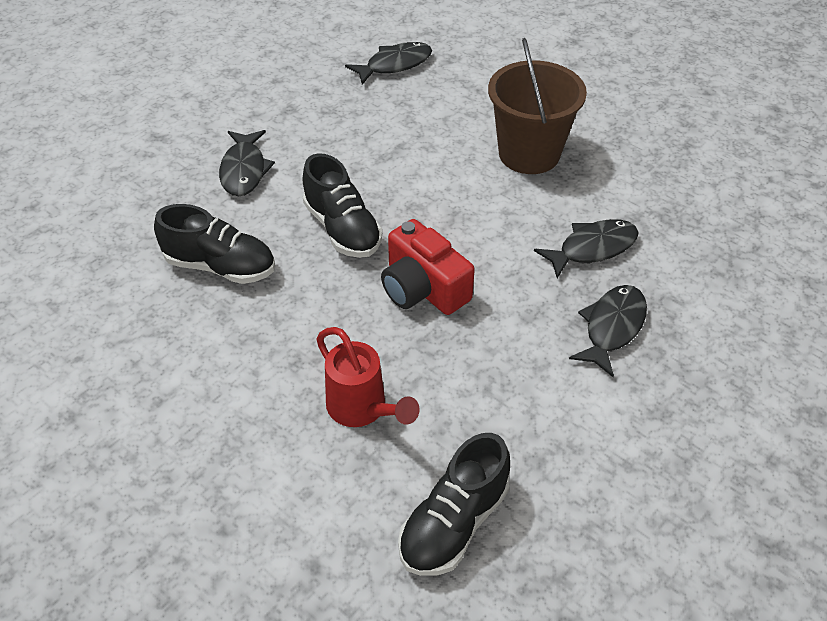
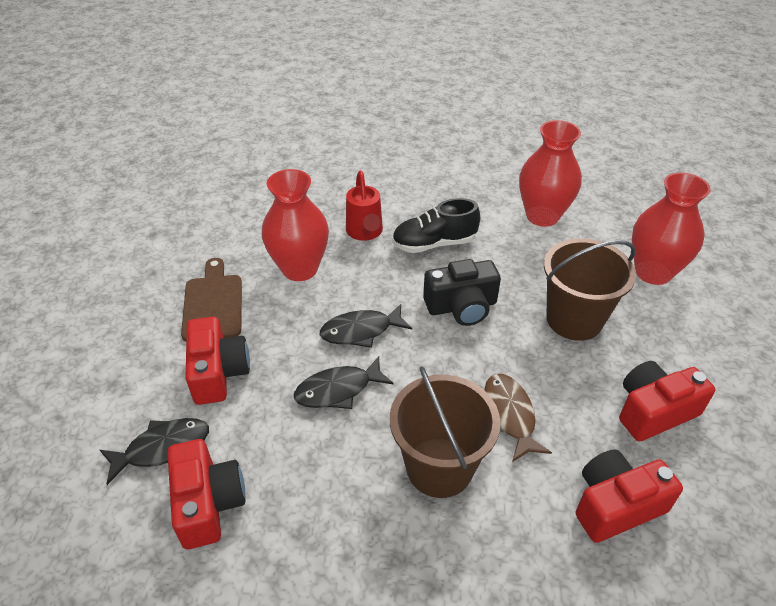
black camera: 0 -> 1
black fish: 4 -> 3
black shoe: 3 -> 1
brown bucket: 1 -> 2
brown cutting board: 0 -> 1
brown fish: 0 -> 1
red camera: 1 -> 4
red vase: 0 -> 3

